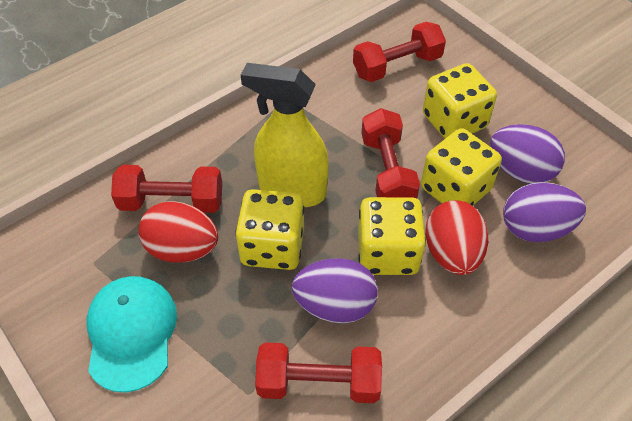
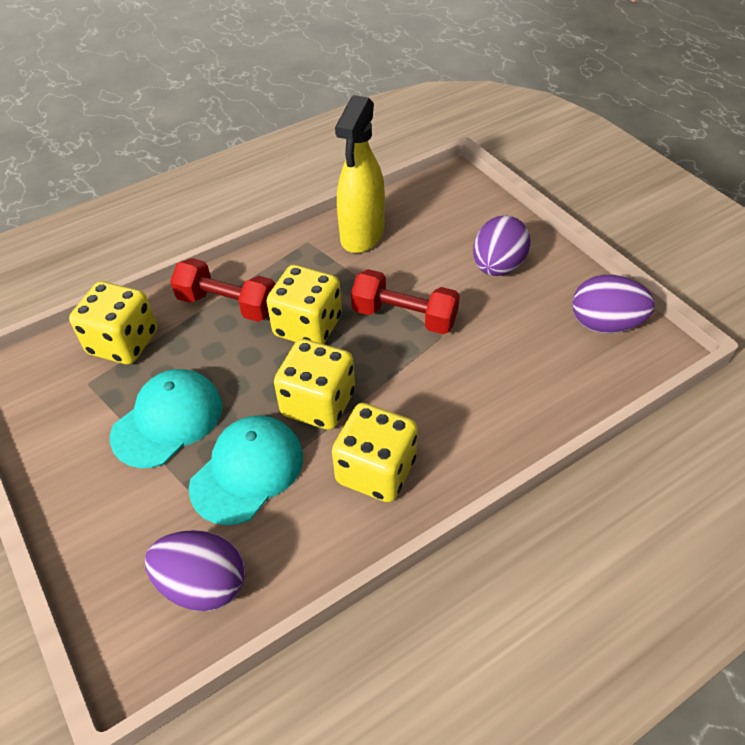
red dumbbell: 4 -> 2
red egg: 2 -> 0
turquoise cap: 1 -> 2

